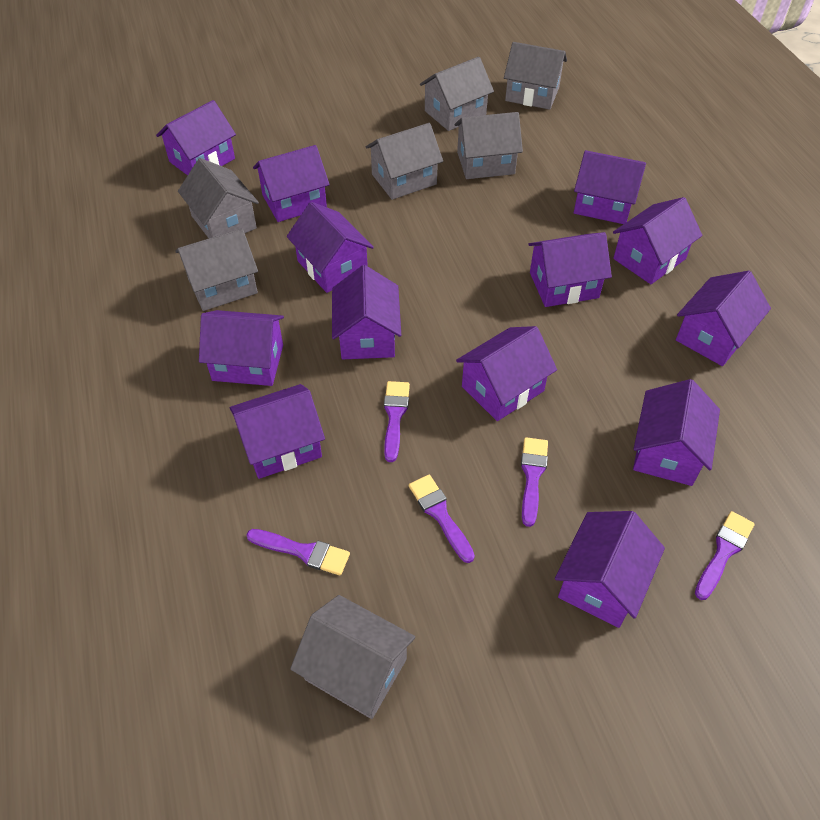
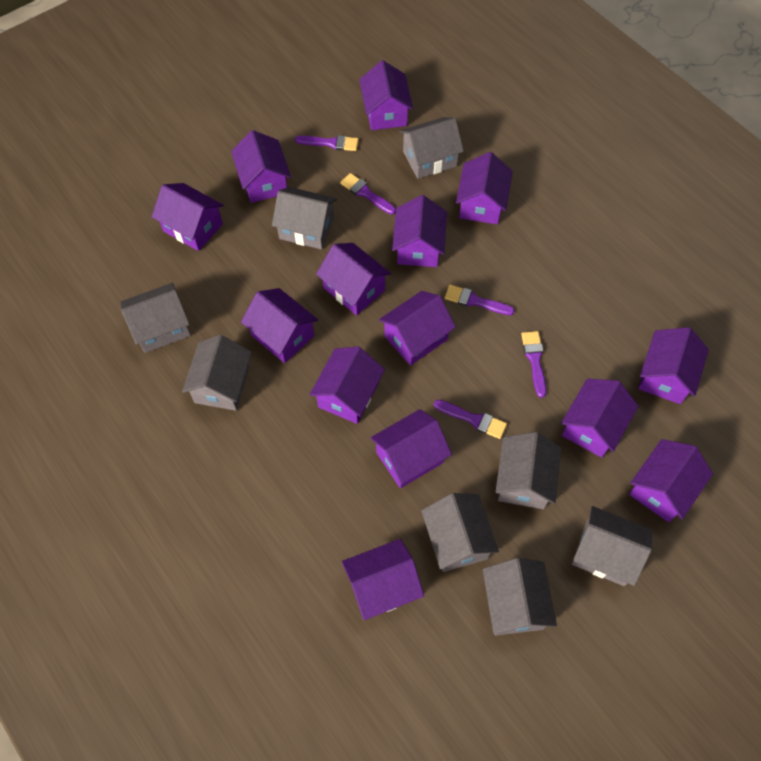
grey house: 7 -> 8
purple house: 13 -> 14

